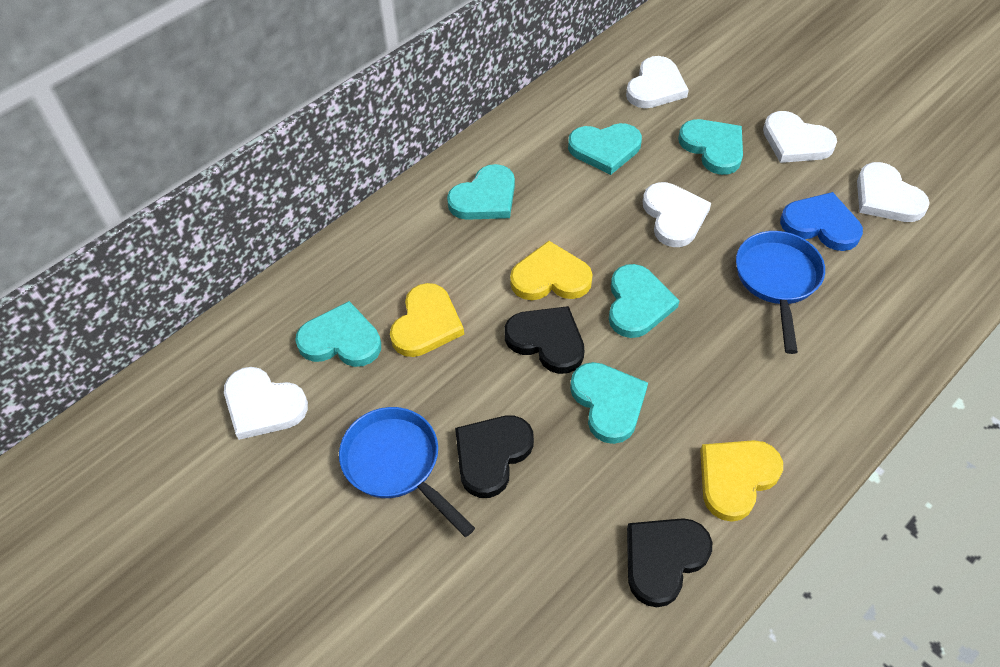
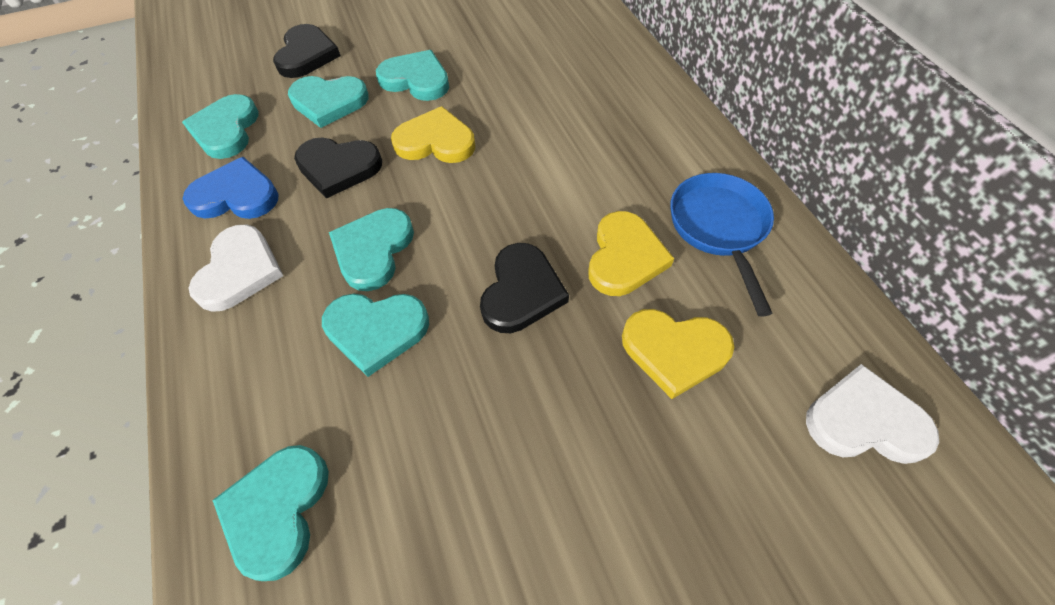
blue pan: 2 -> 1
white heart: 5 -> 2

